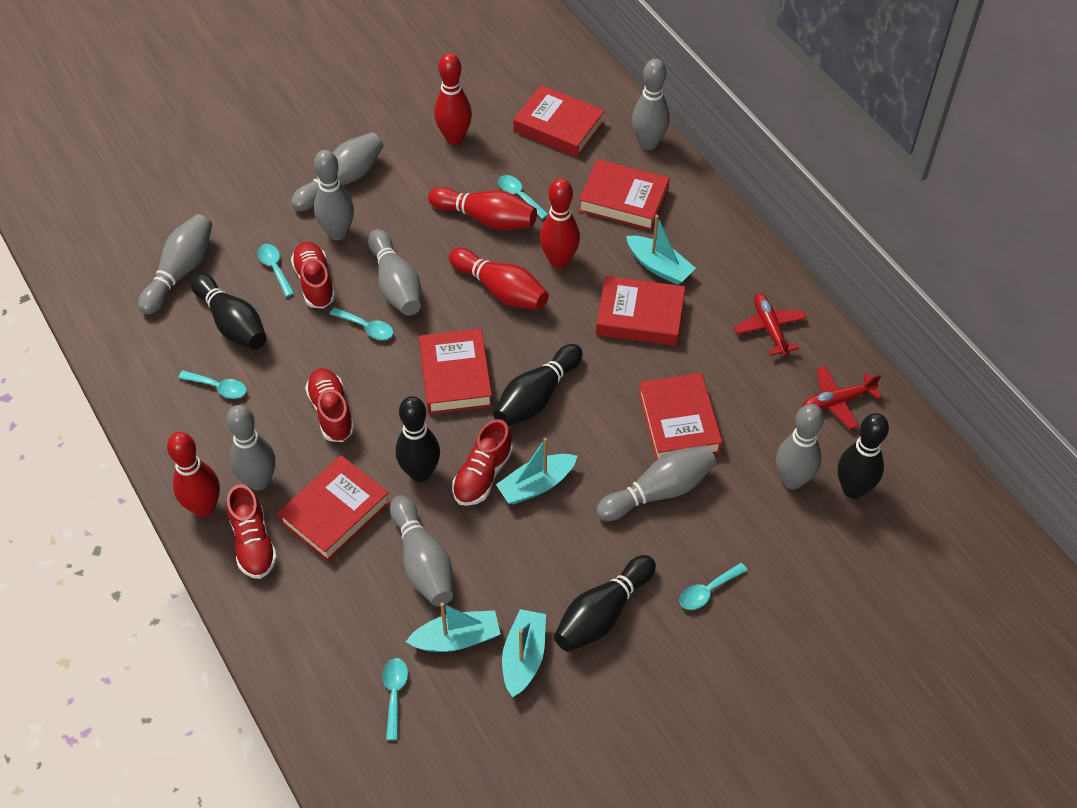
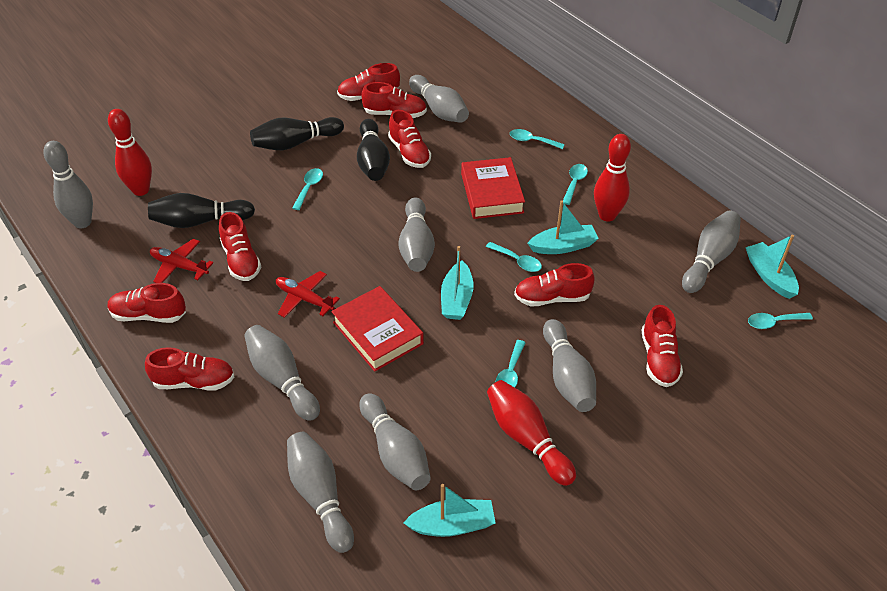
black bowling pin: 5 -> 3
grey bowling pin: 9 -> 8
red book: 6 -> 2
red bowling pin: 5 -> 3
red shoe: 4 -> 8

